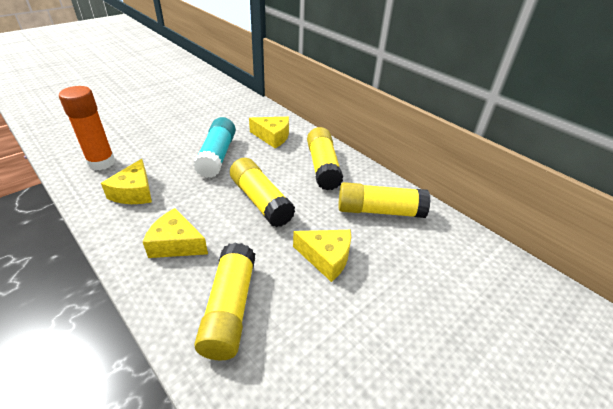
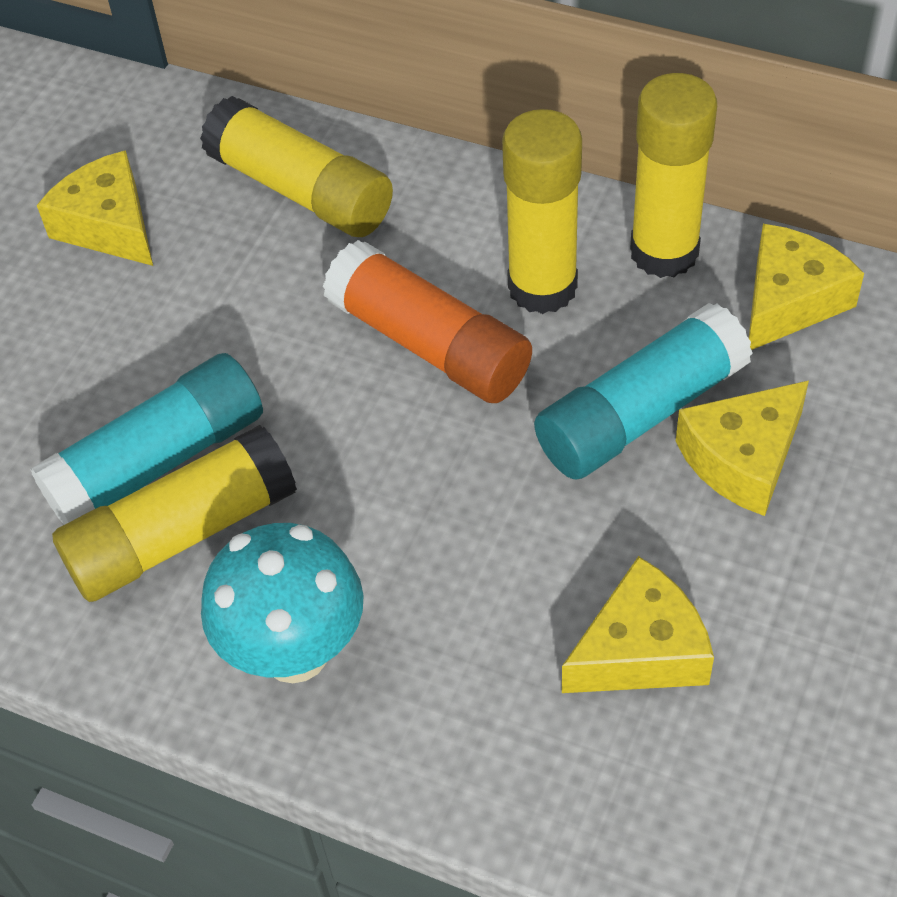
turquoise glue stick: 1 -> 2
turquoise mushroom: 0 -> 1

